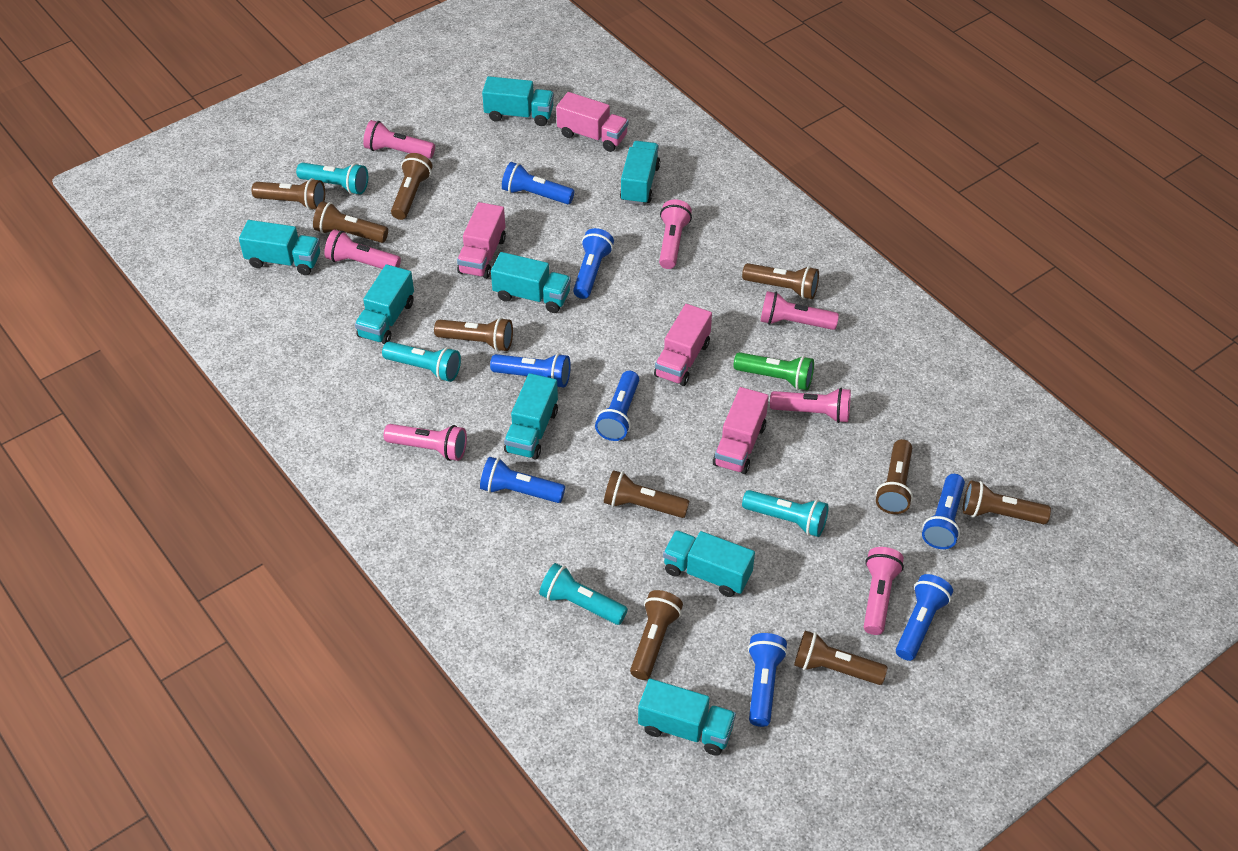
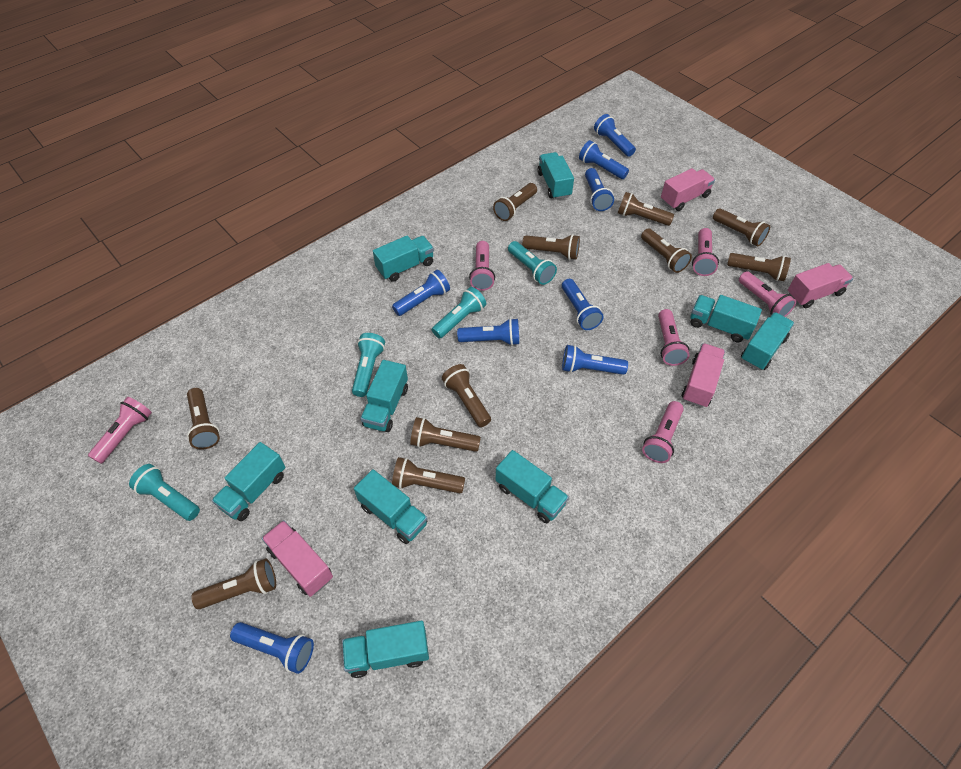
brown flashlight: 10 -> 11
green flashlight: 1 -> 0
pink flashlight: 7 -> 6
turquoise truck: 8 -> 9

